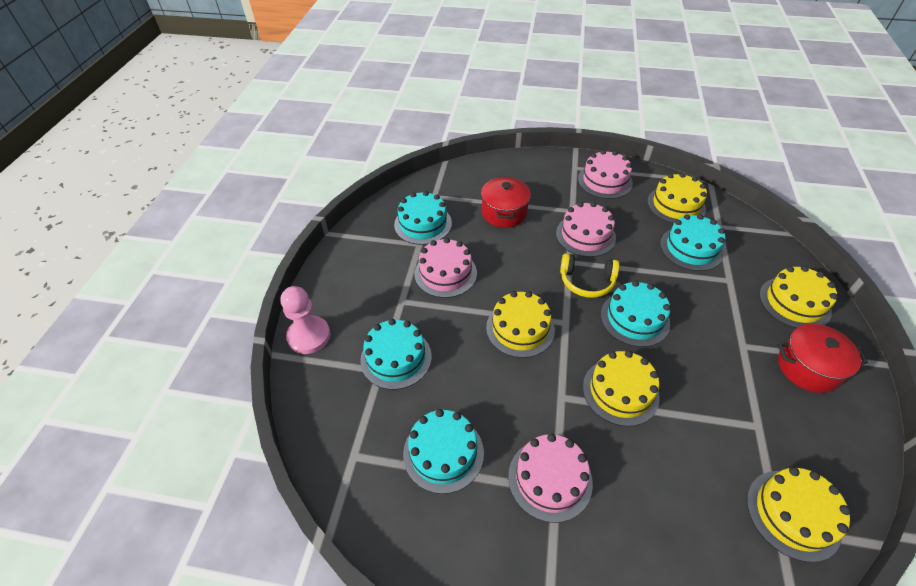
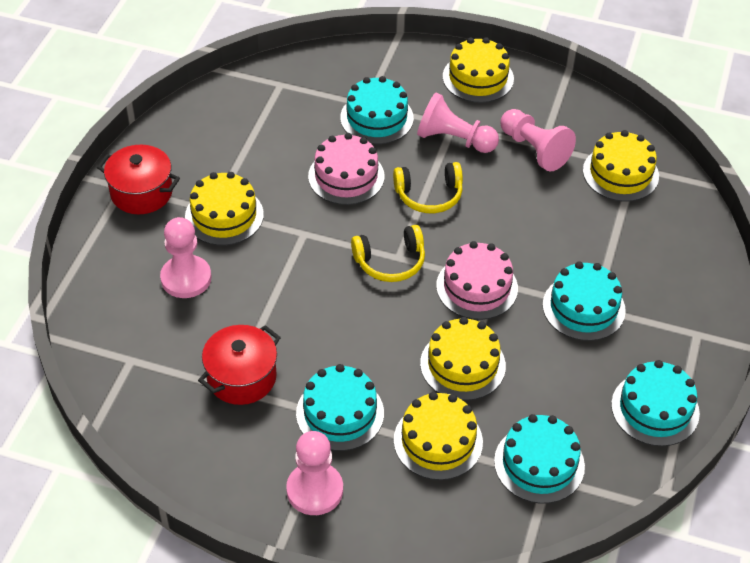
pink cake: 4 -> 2
pink pawn: 1 -> 4
yellow headphones: 1 -> 2

